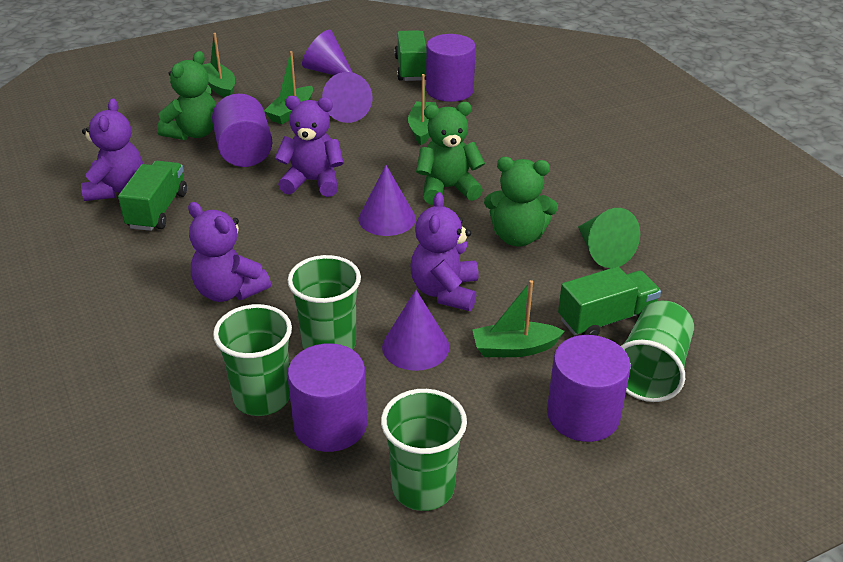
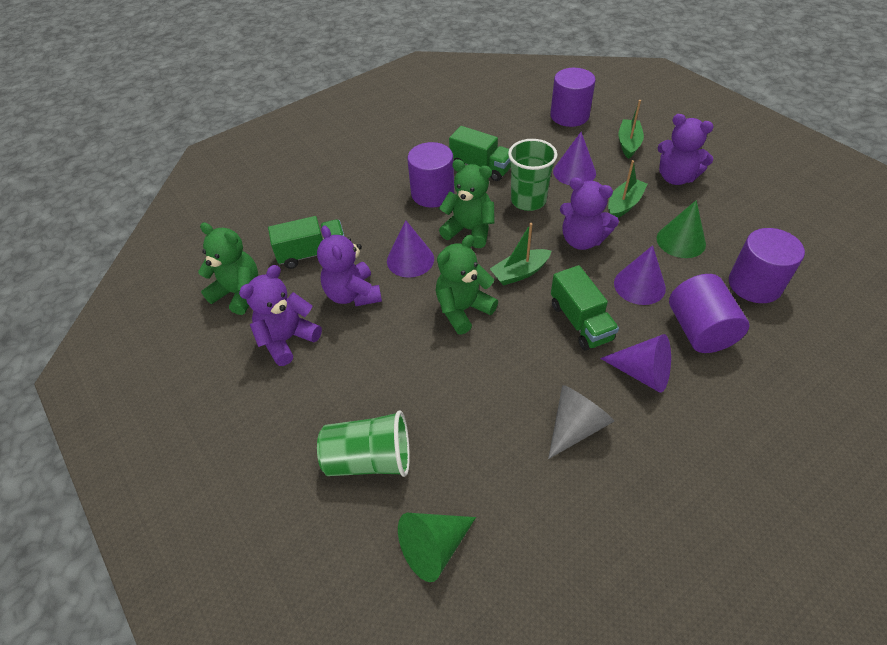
green boat: 4 -> 3
green cone: 1 -> 2
green cup: 4 -> 2
grey cone: 0 -> 1

